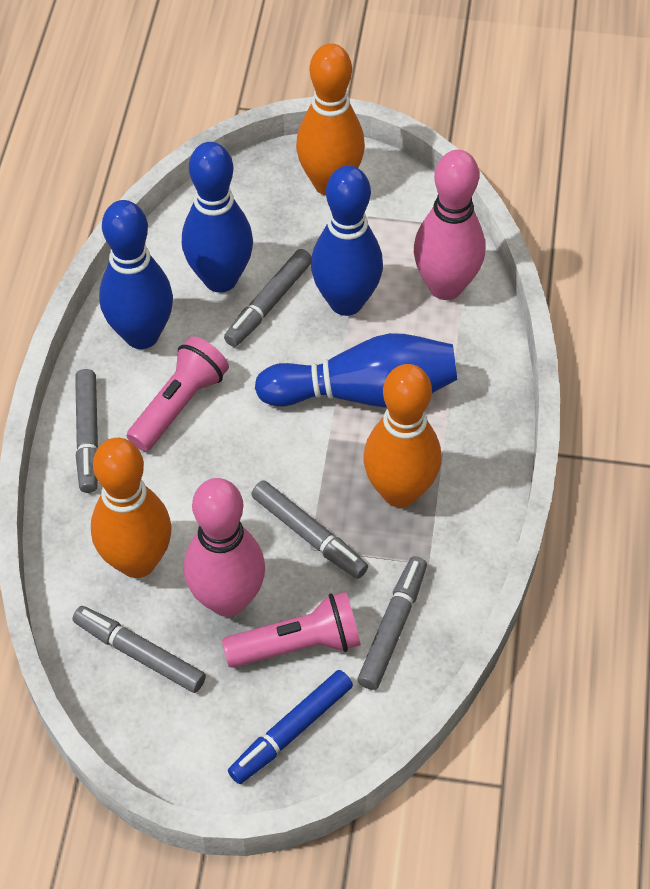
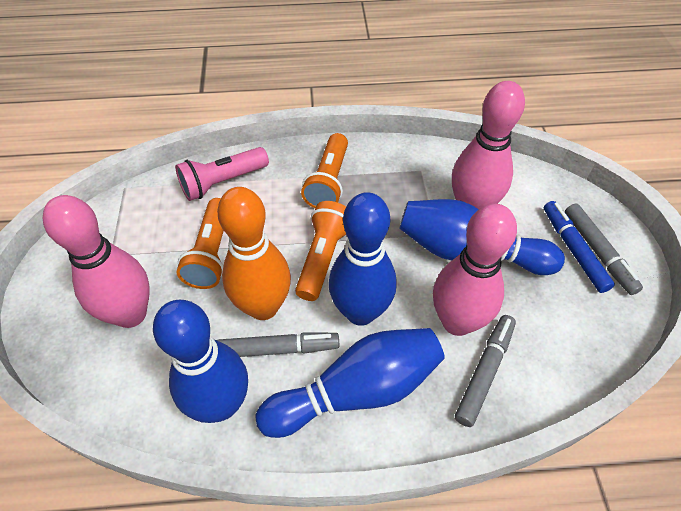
grey marker: 5 -> 3
orange bowling pin: 3 -> 1
orange flashlight: 0 -> 3
pink bowling pin: 2 -> 3
pink flashlight: 2 -> 1

